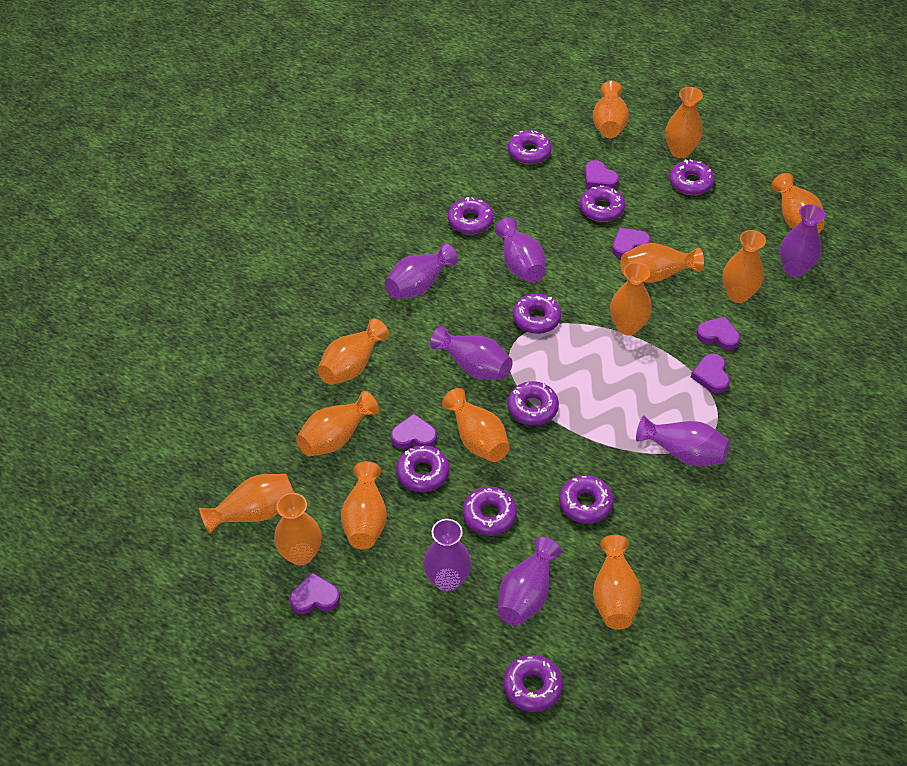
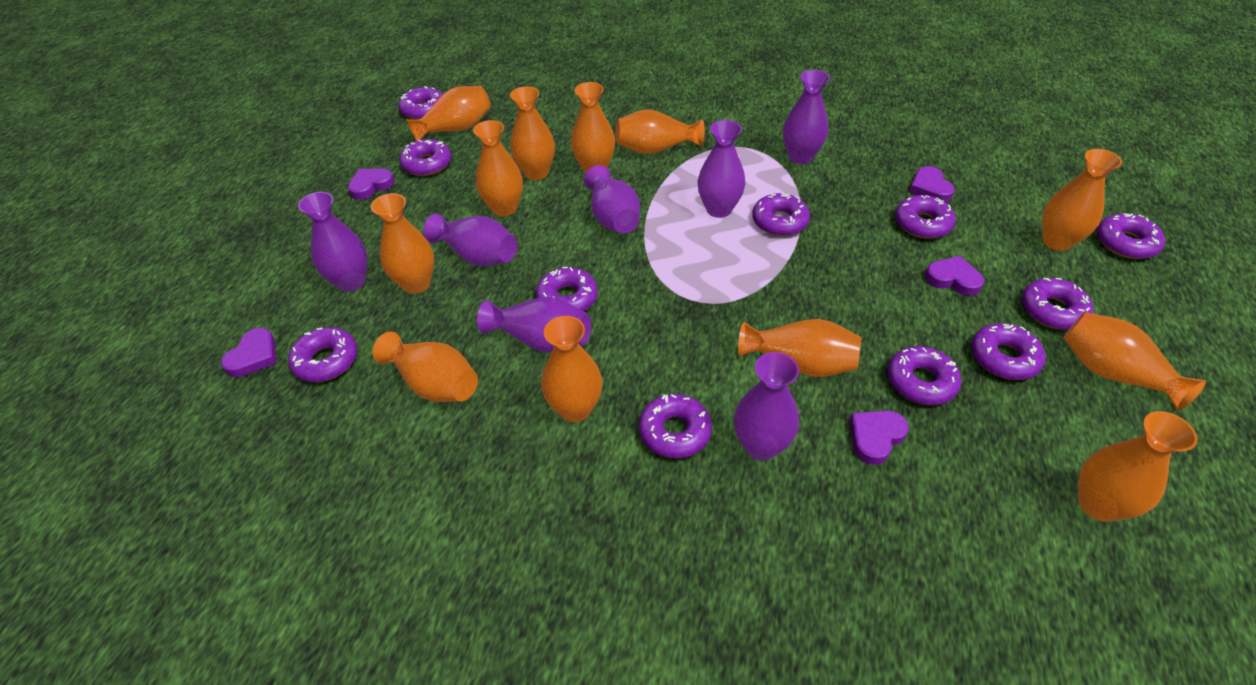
orange vase: 13 -> 12
purple donut: 10 -> 11
purple heart: 6 -> 5

